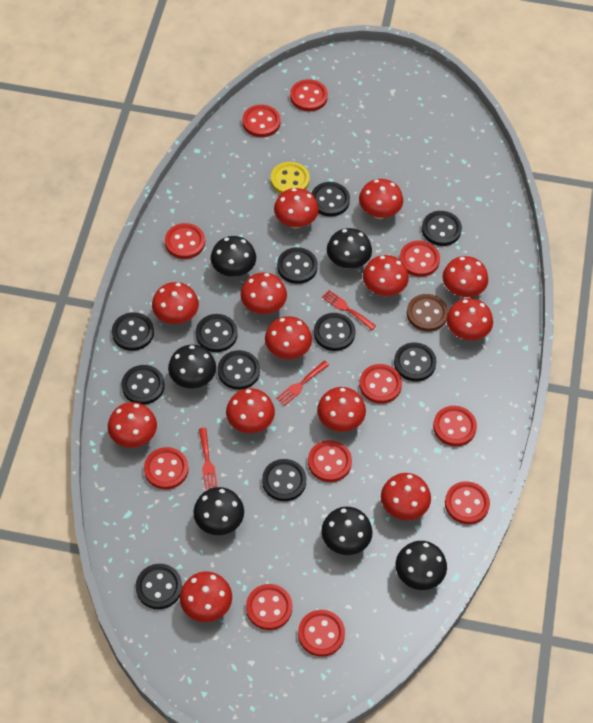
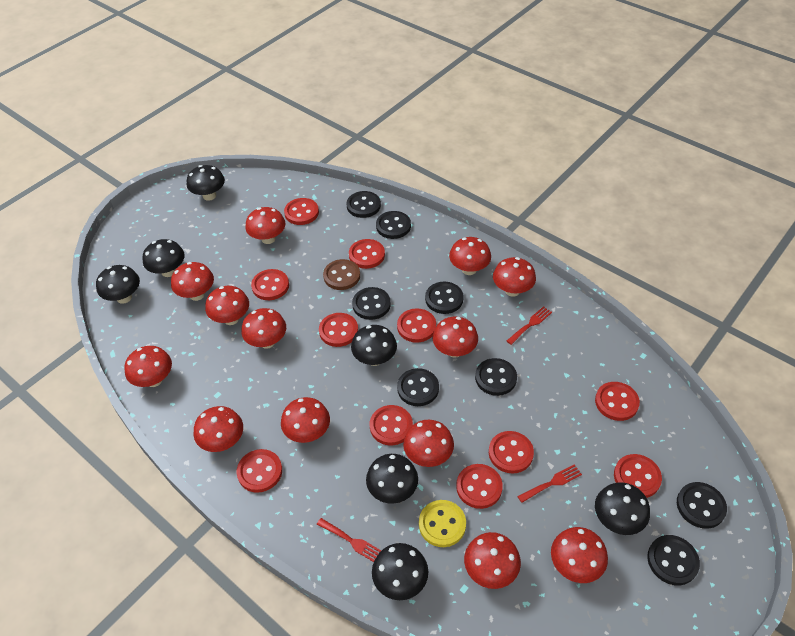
black button: 11 -> 8
black mushroom: 6 -> 7

